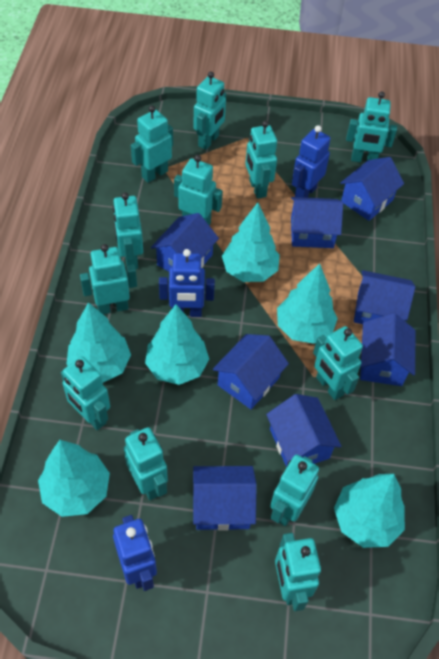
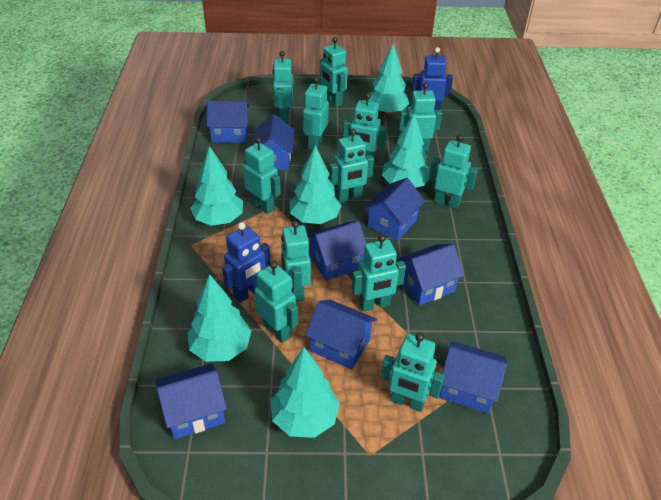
blue robot: 3 -> 2

